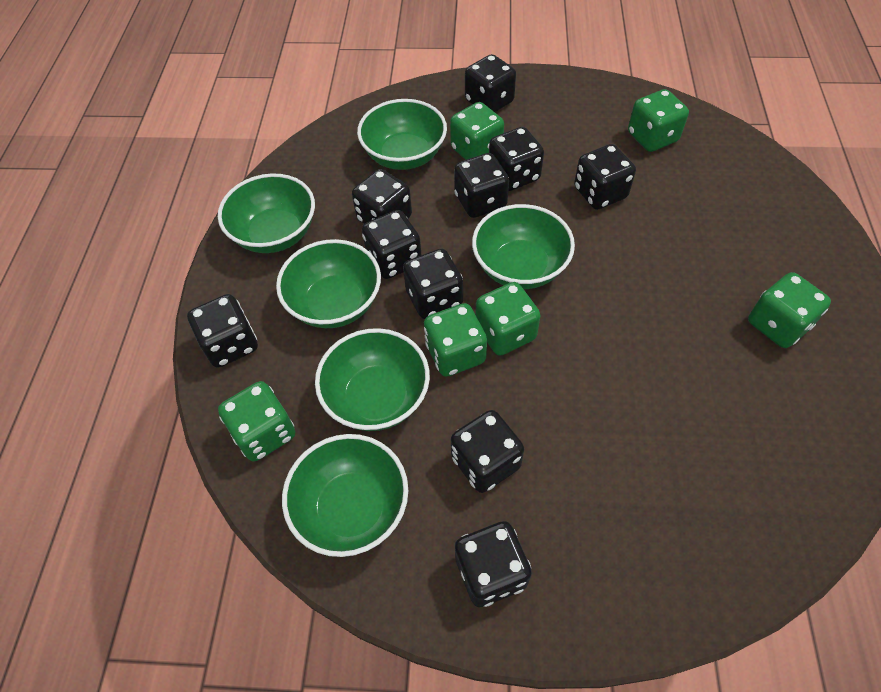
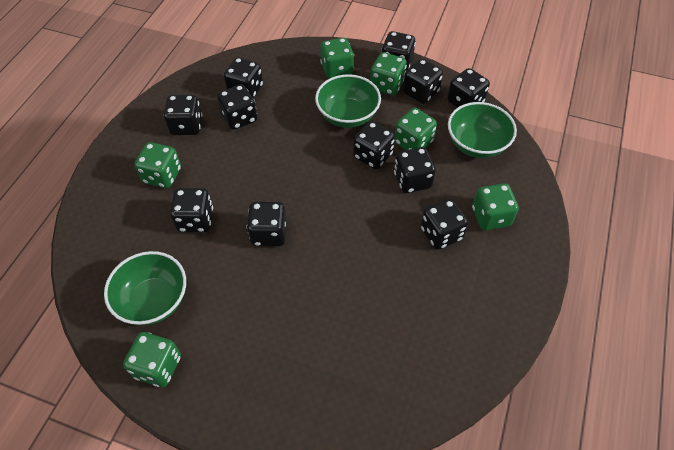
black dice: 10 -> 11
green bowl: 6 -> 3

